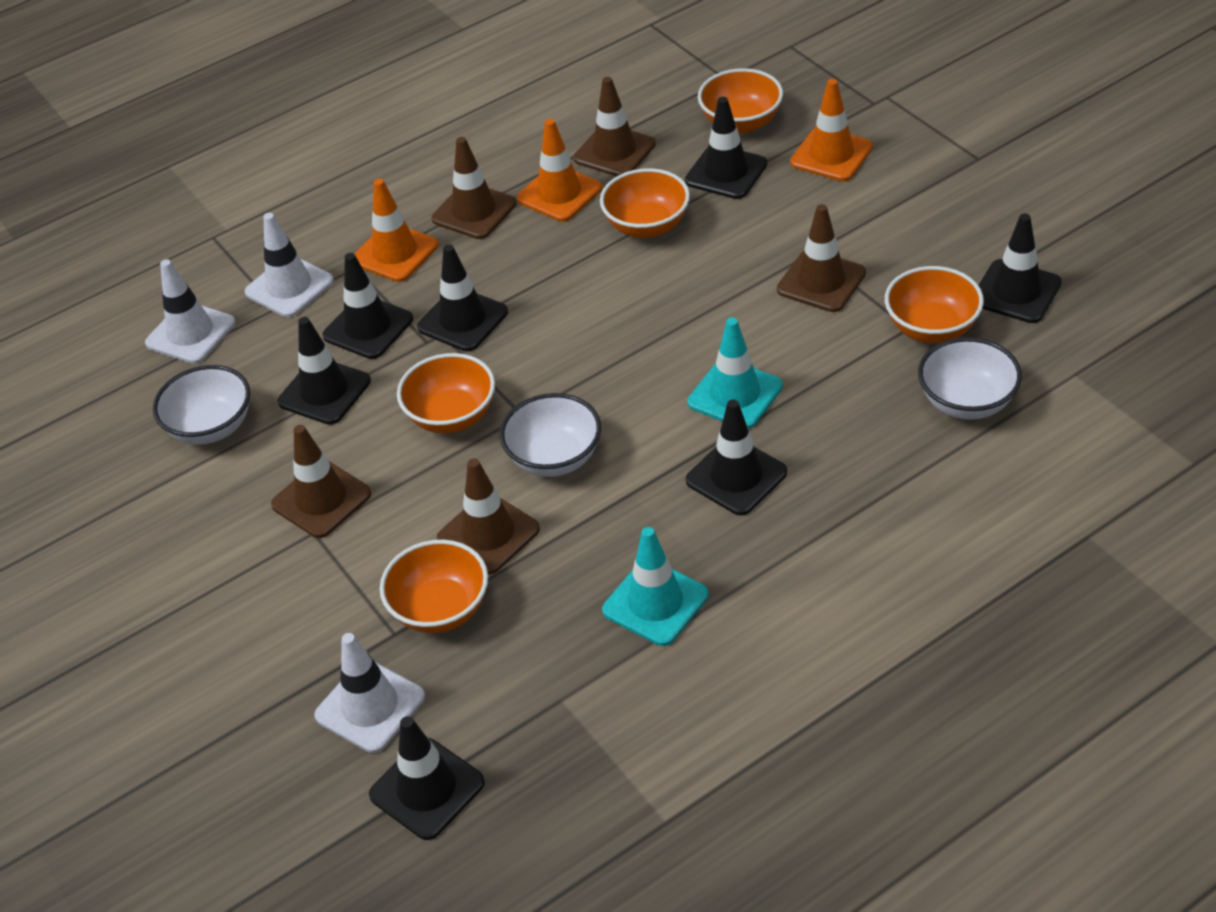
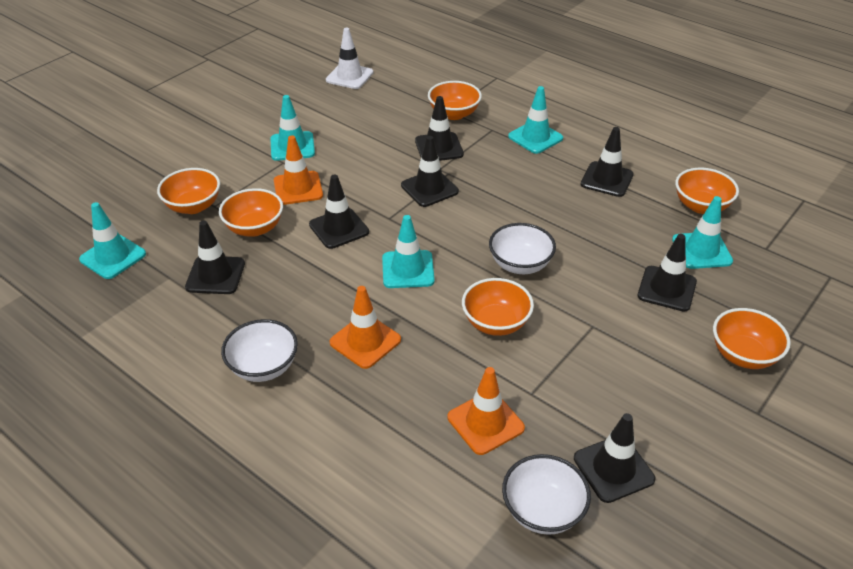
brown traffic cone: 5 -> 0
orange bowl: 5 -> 6
turquoise traffic cone: 2 -> 5
white traffic cone: 3 -> 1

